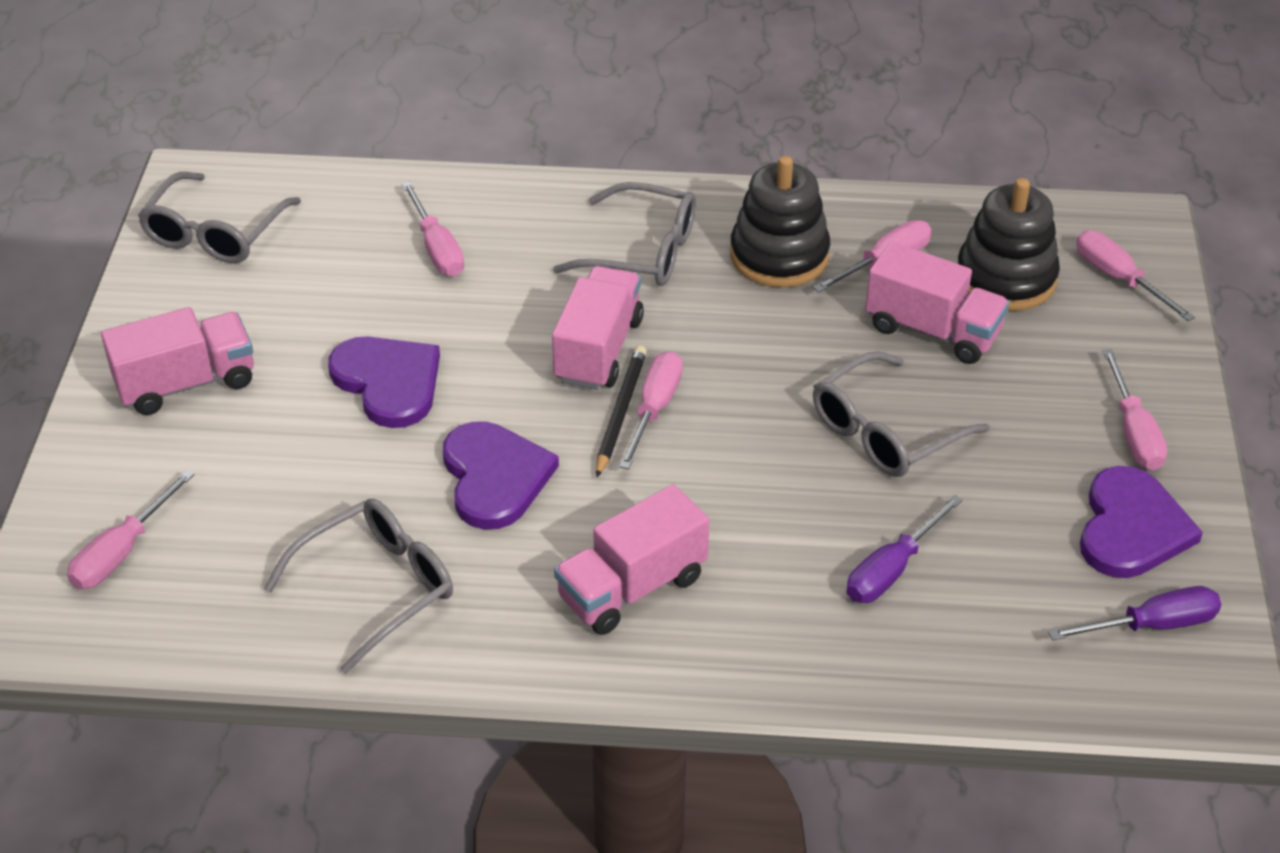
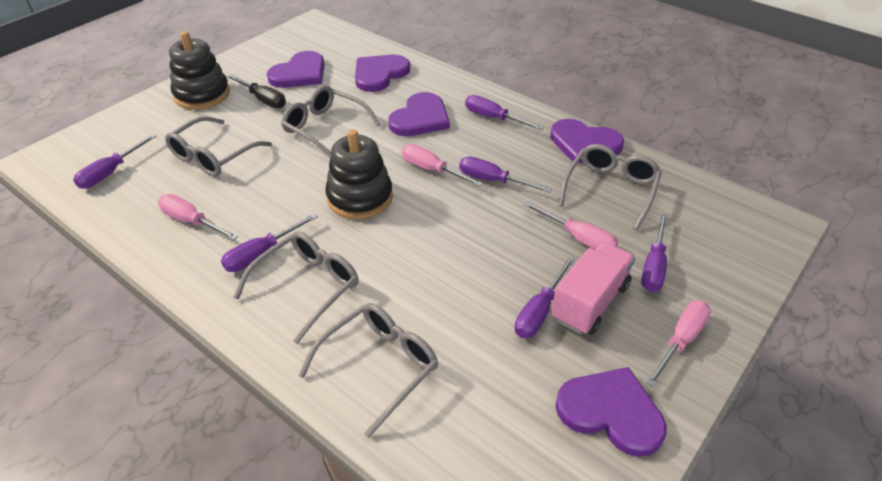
black pencil: 1 -> 0
black screwdriver: 0 -> 1
grey glasses: 4 -> 5
pink screwdriver: 6 -> 4
pink truck: 4 -> 1
purple heart: 3 -> 5
purple screwdriver: 2 -> 6

